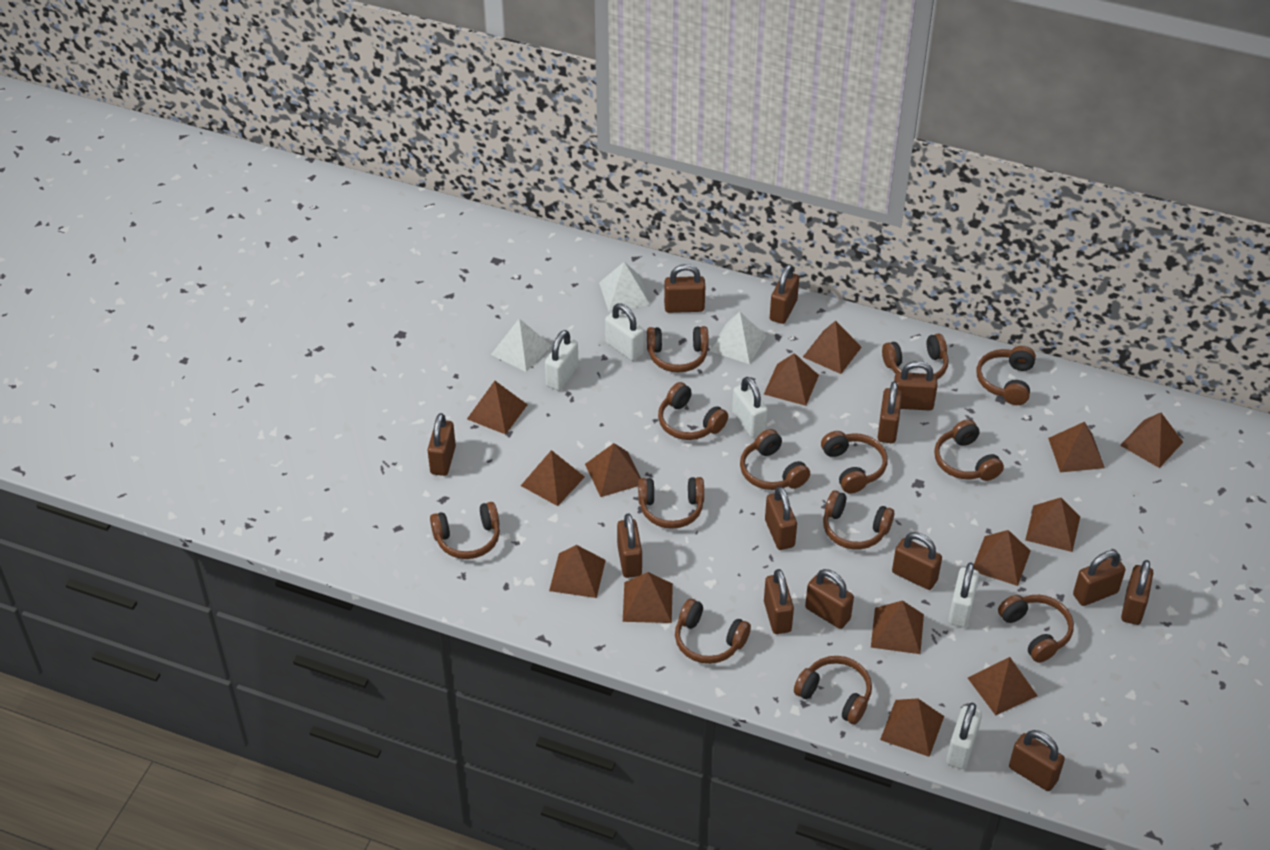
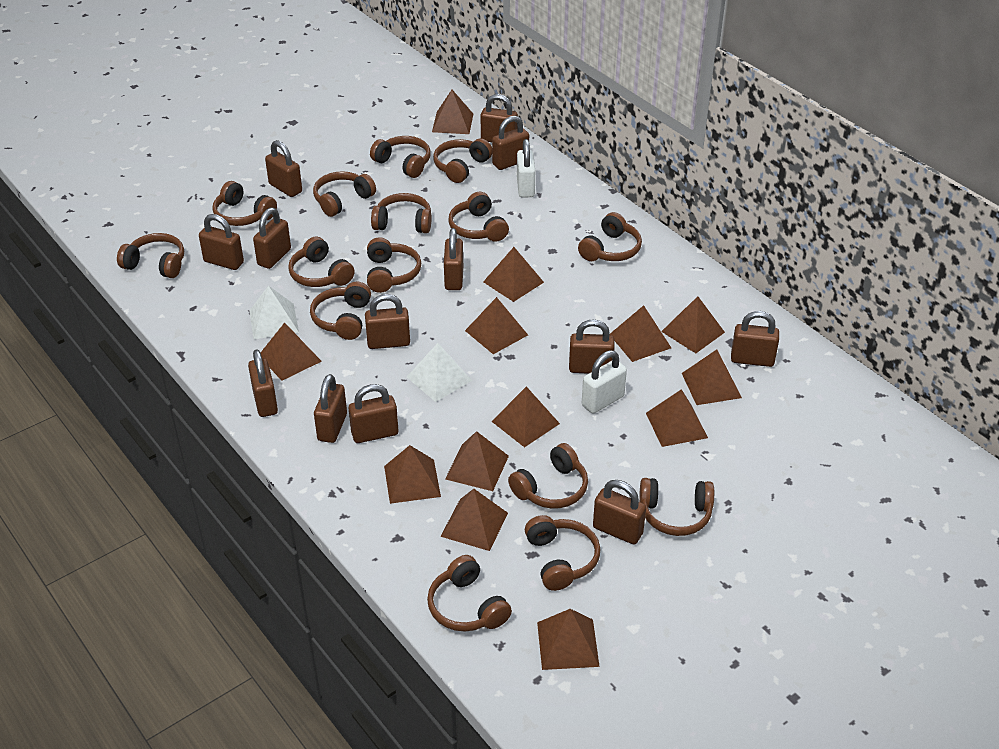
brown headphones: 13 -> 15
brown pyramid: 14 -> 13
white padlock: 5 -> 2
white pyramid: 3 -> 2

